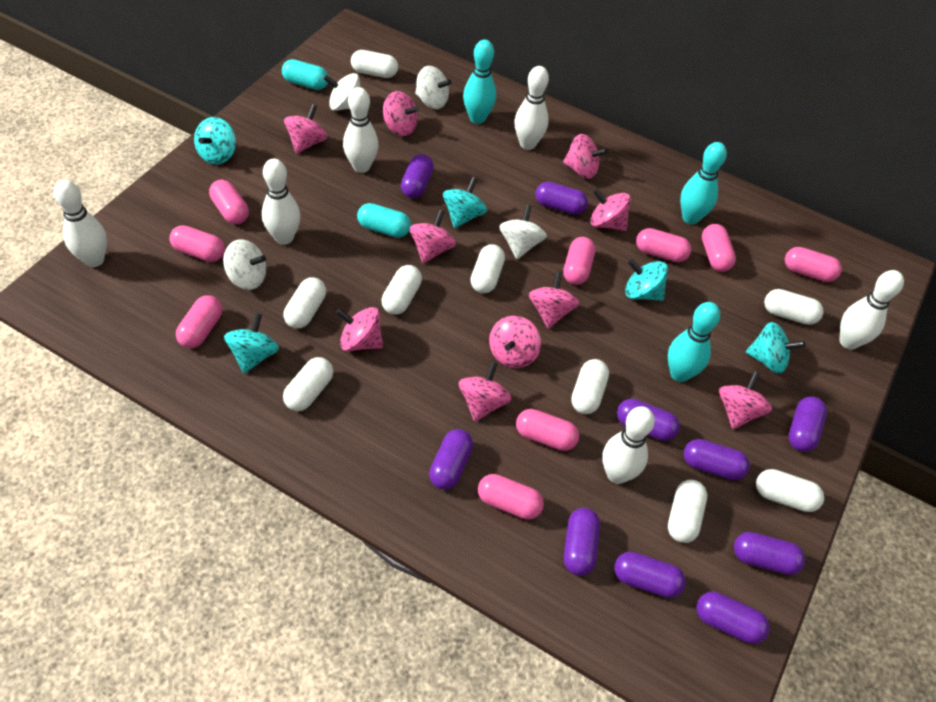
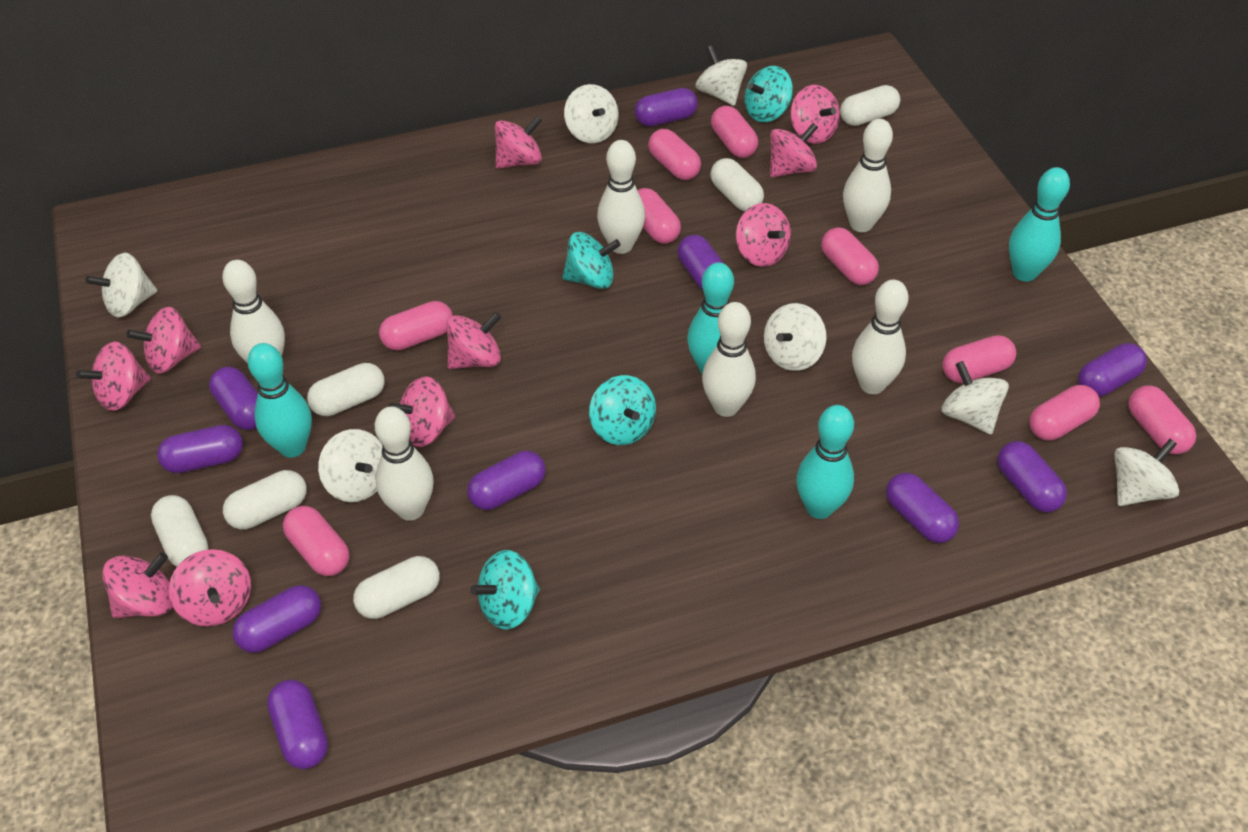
turquoise bowling pin: 3 -> 4
turquoise capsule: 2 -> 0
turquoise spinning top: 5 -> 4
white capsule: 9 -> 6
white spinning top: 4 -> 7

